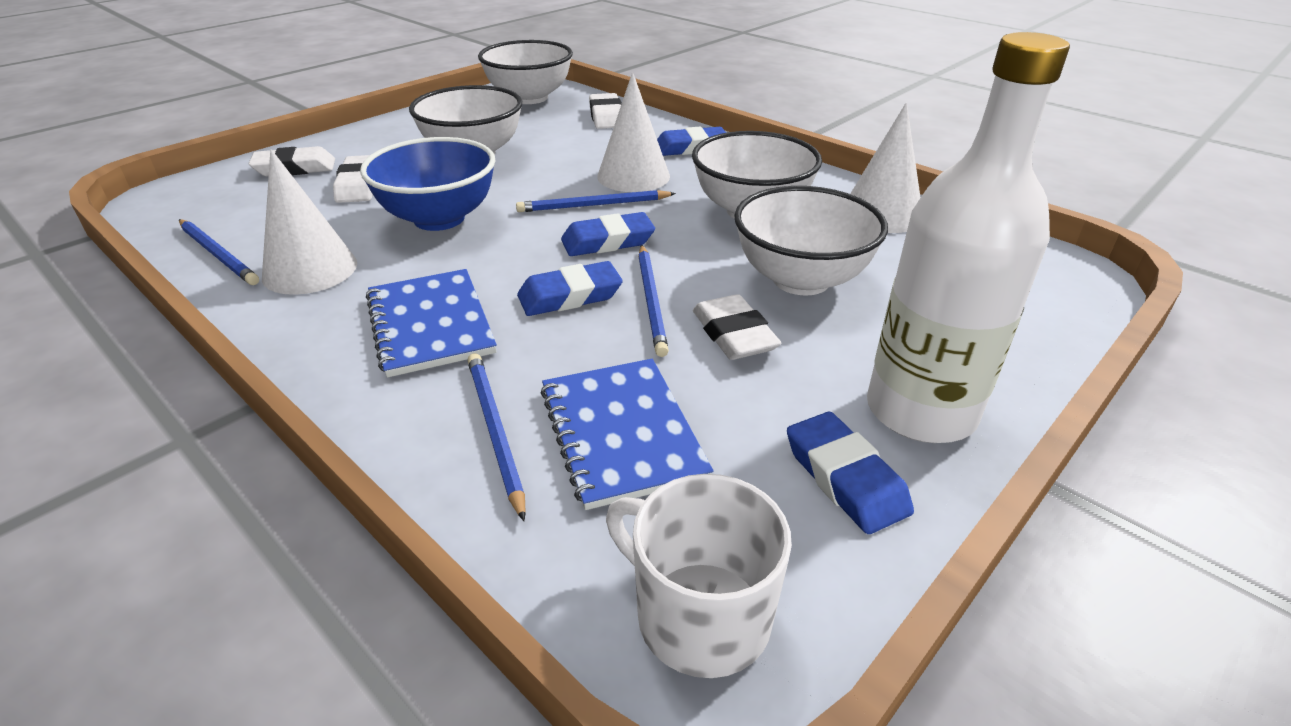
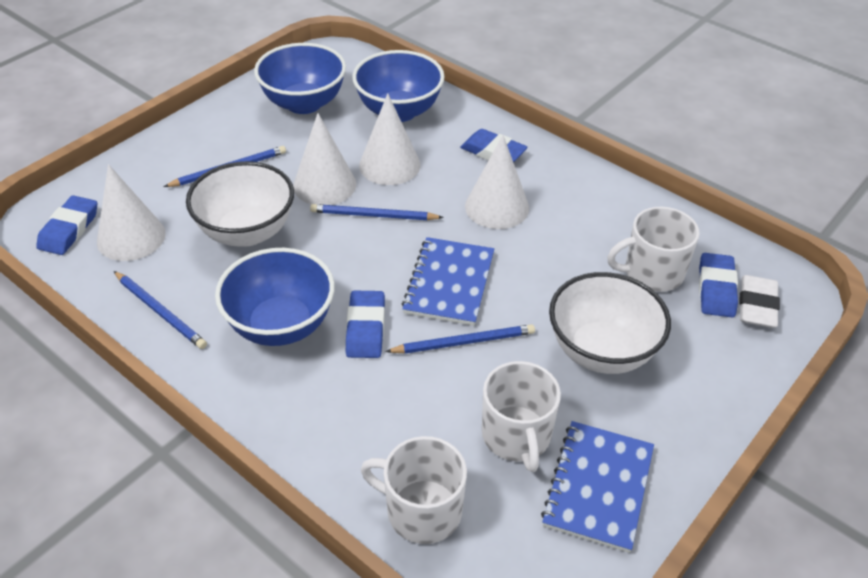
blue bowl: 1 -> 3
white bottle: 1 -> 0
white bowl: 4 -> 2
white cone: 3 -> 4
white eraser: 4 -> 1
white mug: 1 -> 3

